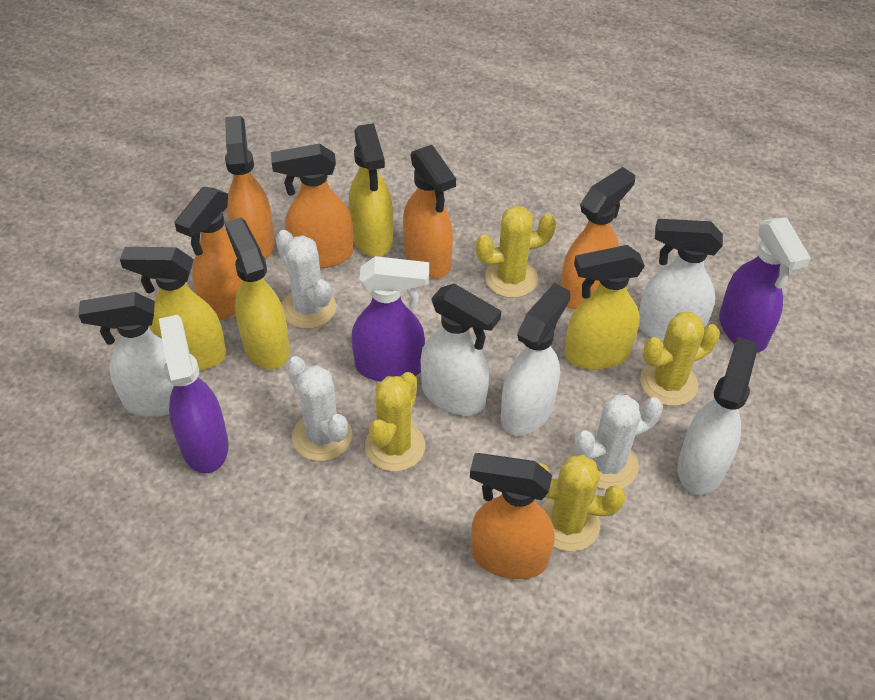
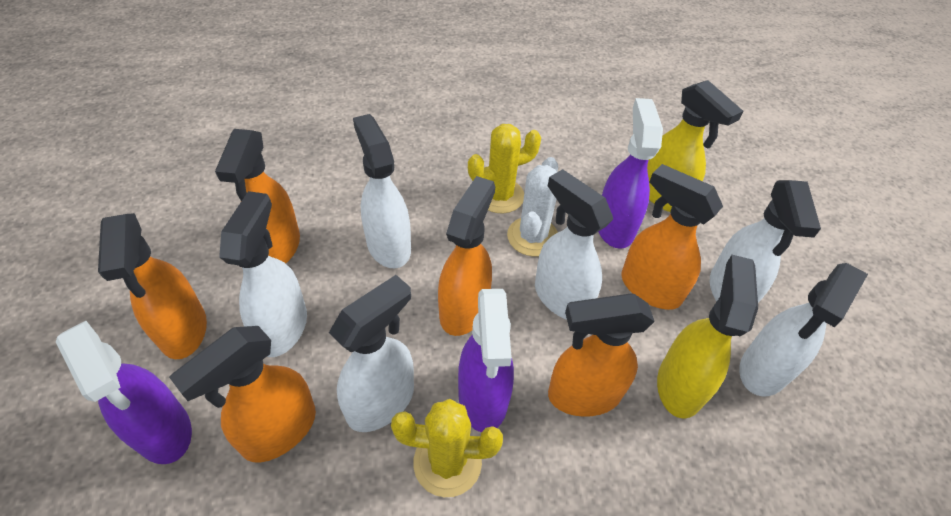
white cactus: 3 -> 1
white spray bottle: 5 -> 6
yellow cactus: 4 -> 2
yellow spray bottle: 4 -> 2

